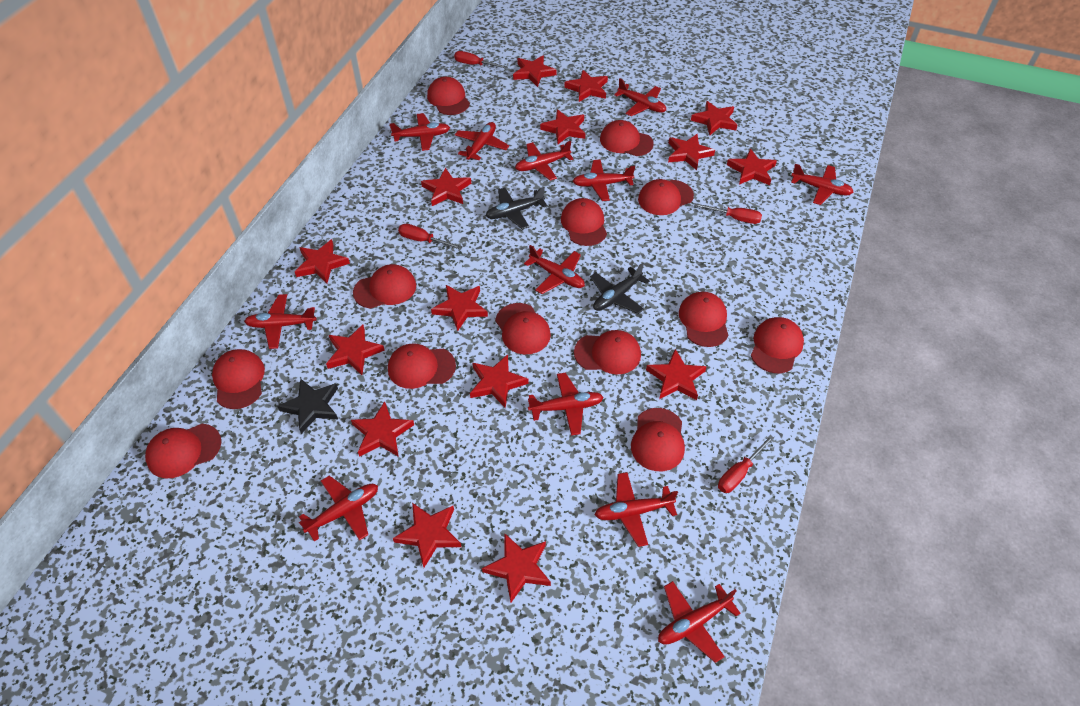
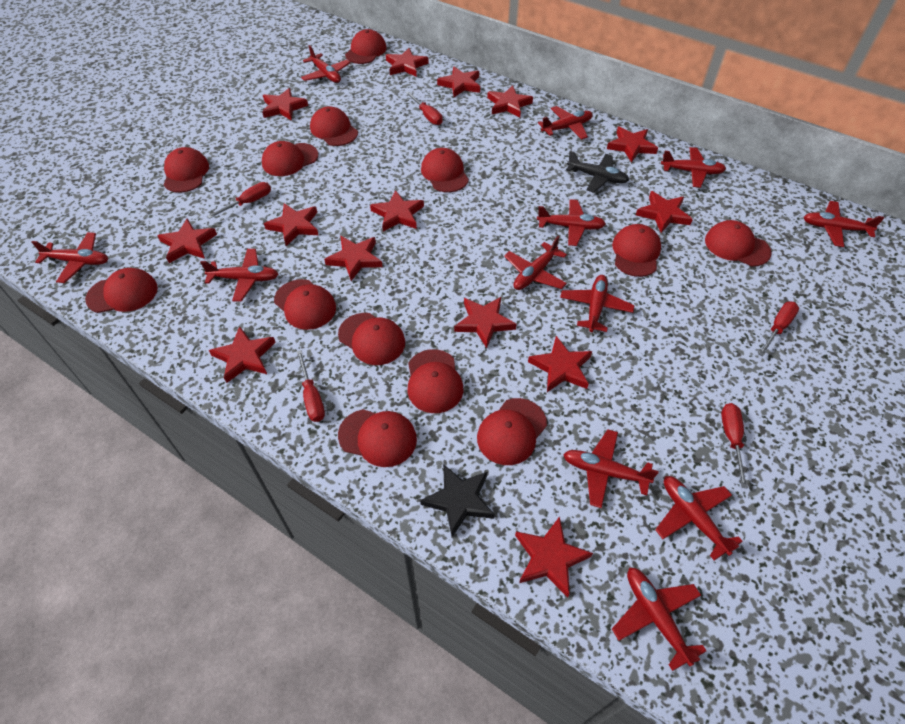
black plane: 2 -> 1
red screwdriver: 4 -> 5
red star: 15 -> 14

